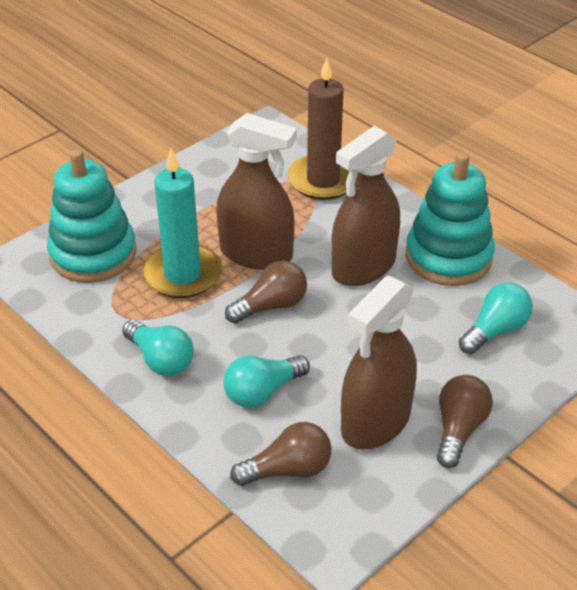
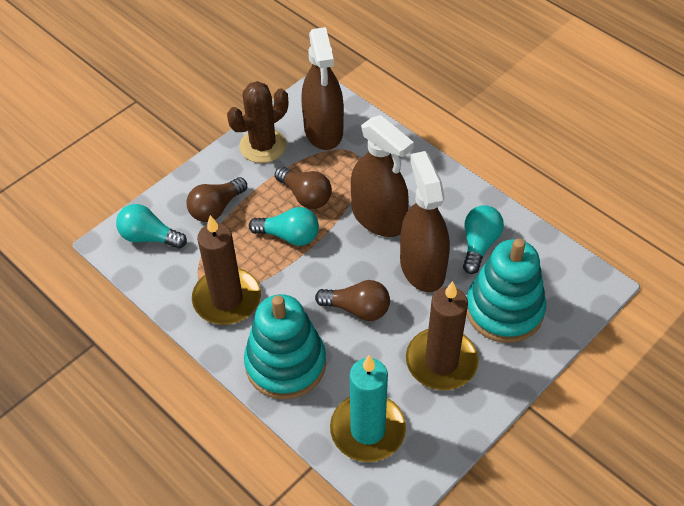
brown cactus: 0 -> 1
brown candle: 1 -> 2

